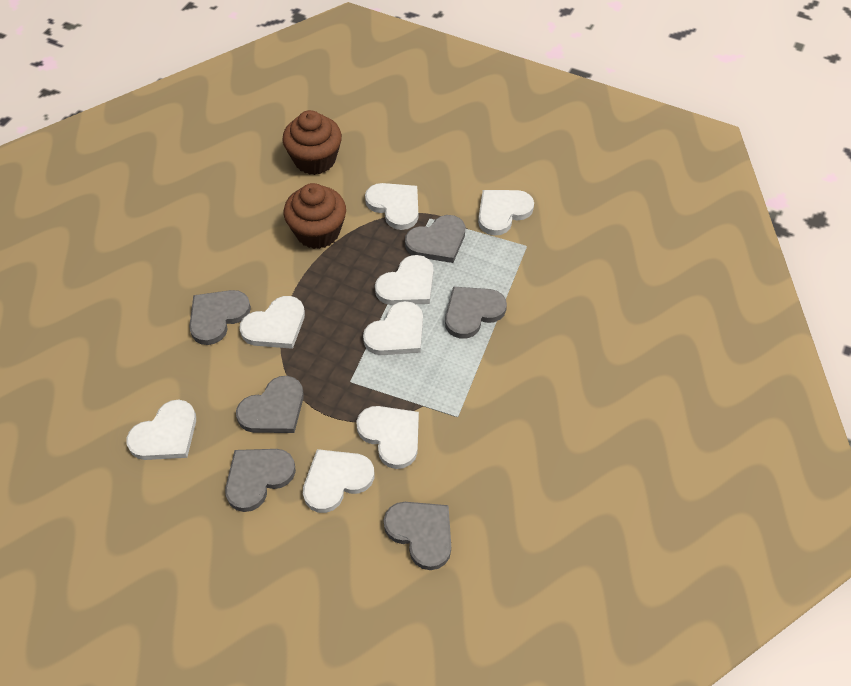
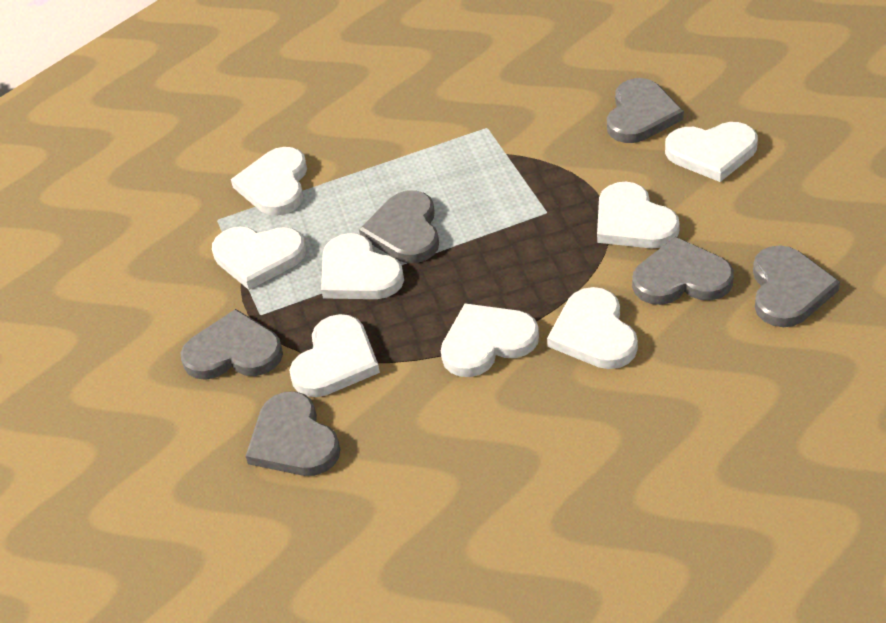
brown cupcake: 2 -> 0

